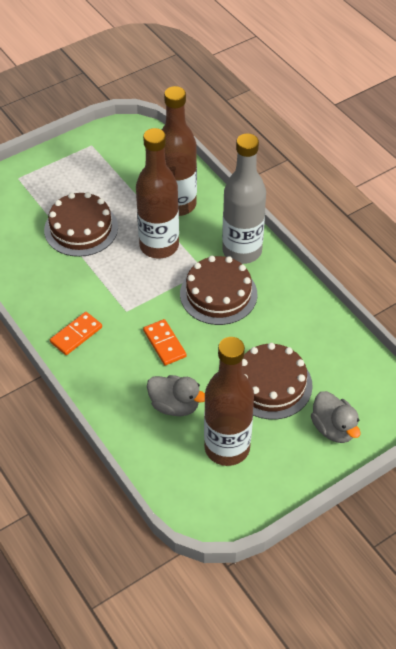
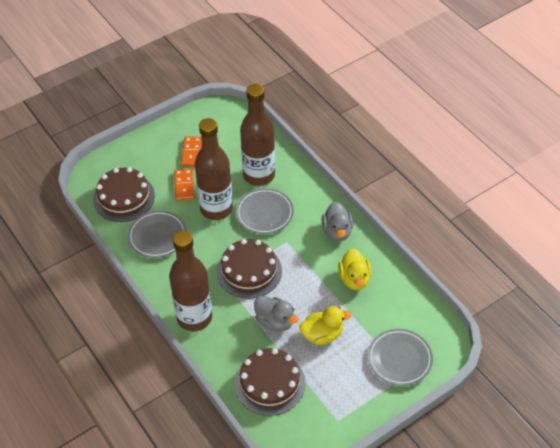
grey bottle: 1 -> 0
grey plate: 0 -> 3
yellow duck: 0 -> 2

